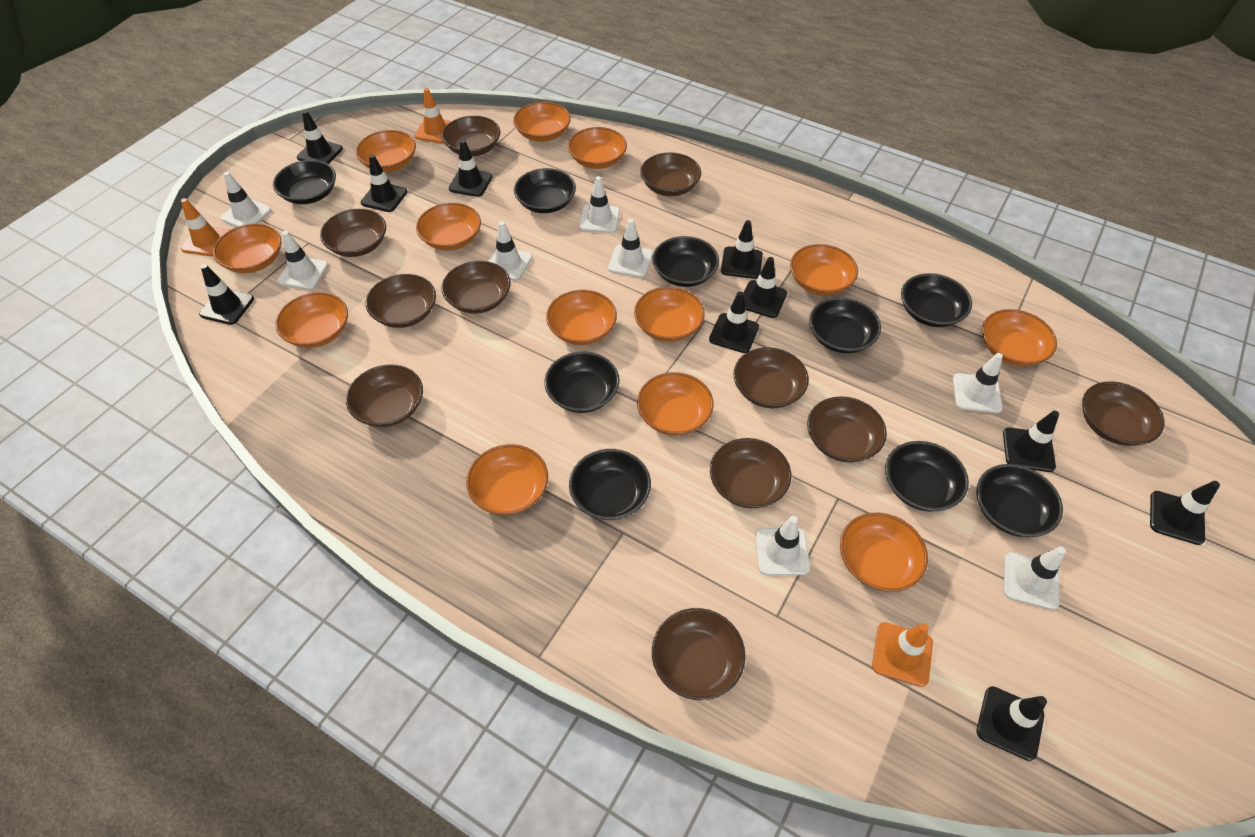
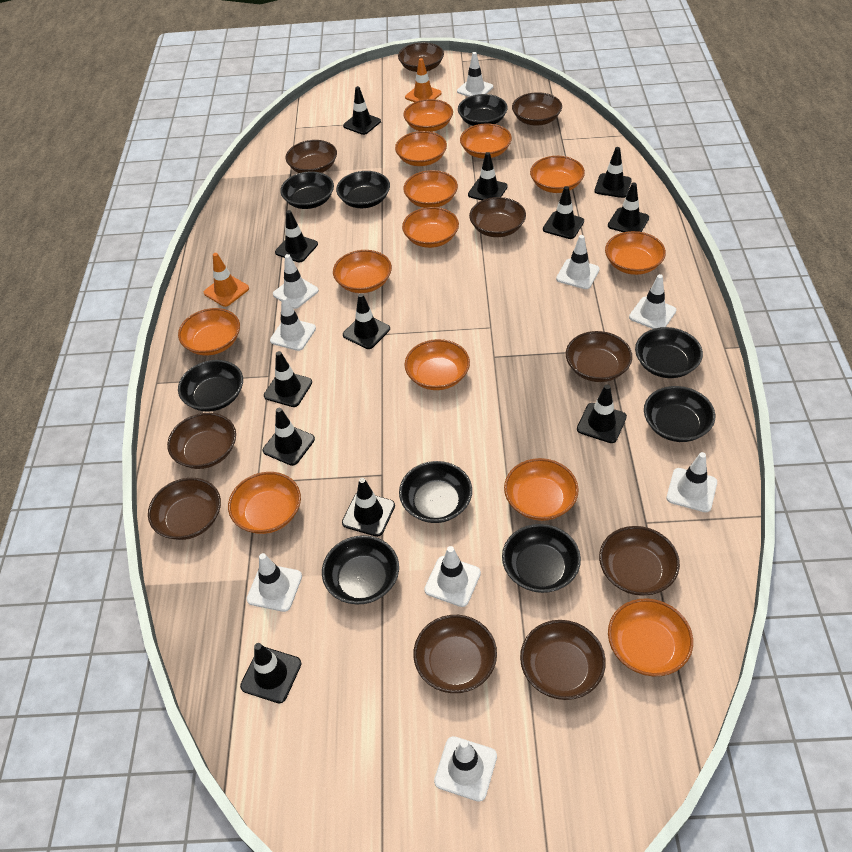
black traffic cone: 10 -> 12
brown bowl: 11 -> 10
orange traffic cone: 3 -> 2
white traffic cone: 8 -> 9

